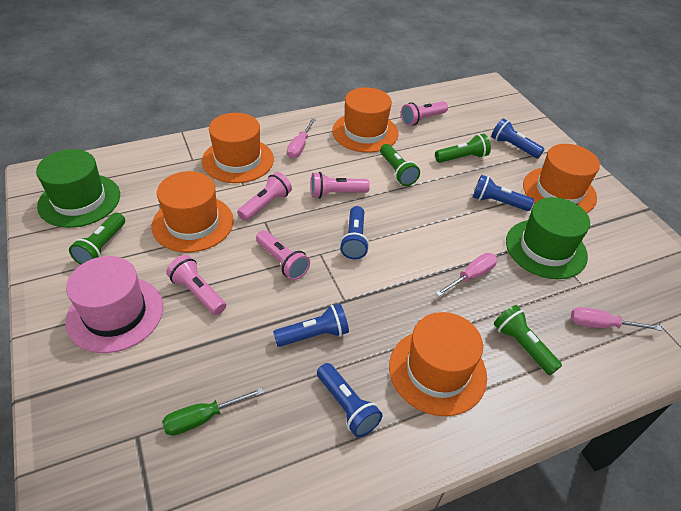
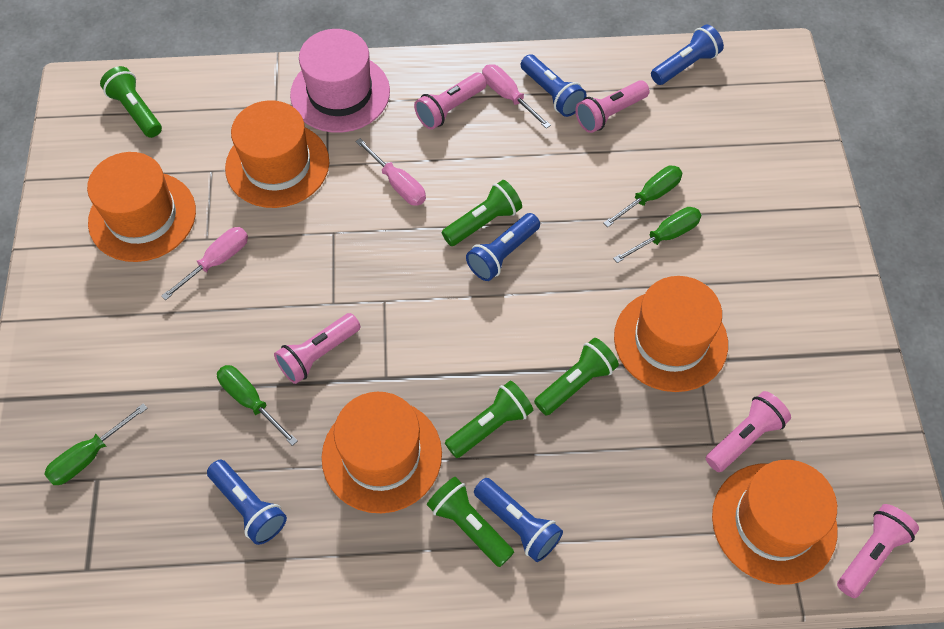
green flashlight: 4 -> 5
green hat: 2 -> 0
green screwdriver: 1 -> 4

